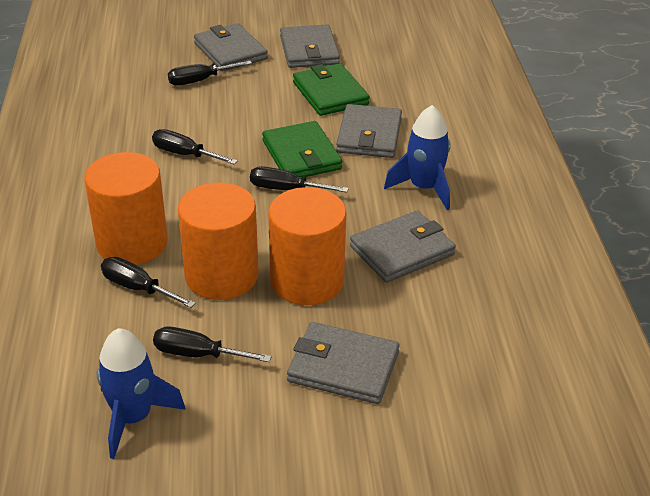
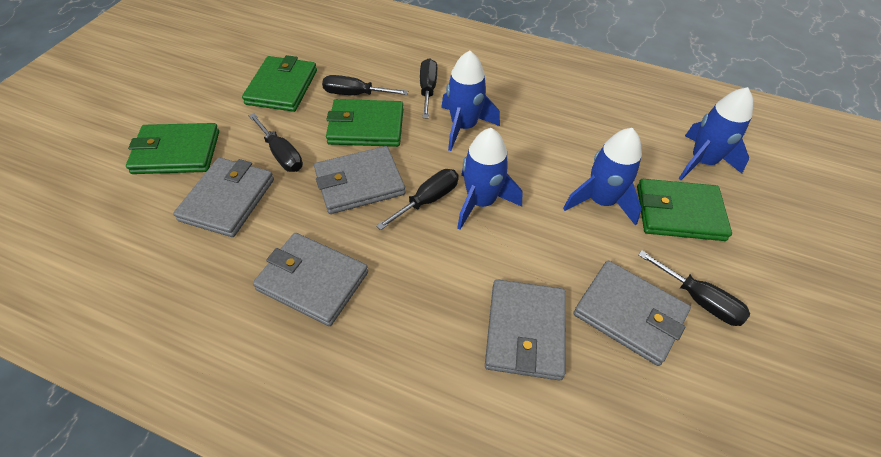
blue rocket: 2 -> 4
green wallet: 2 -> 4
orange cylinder: 3 -> 0

